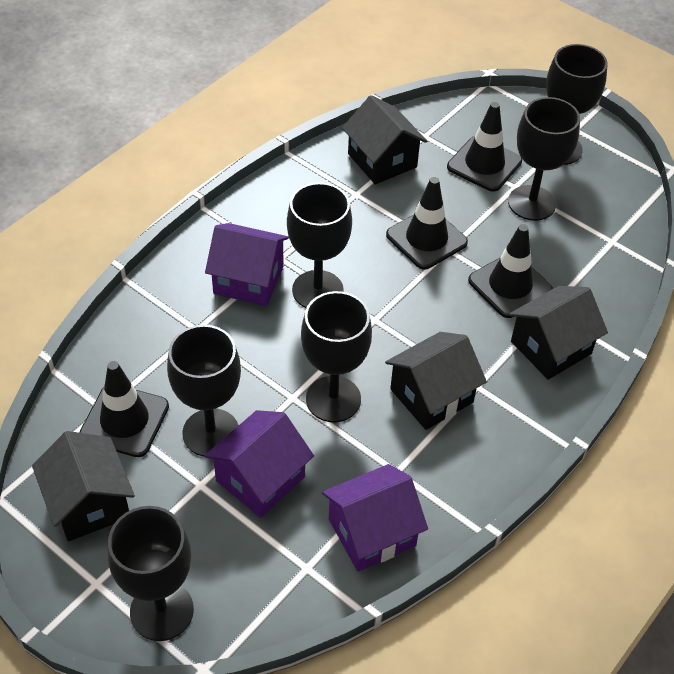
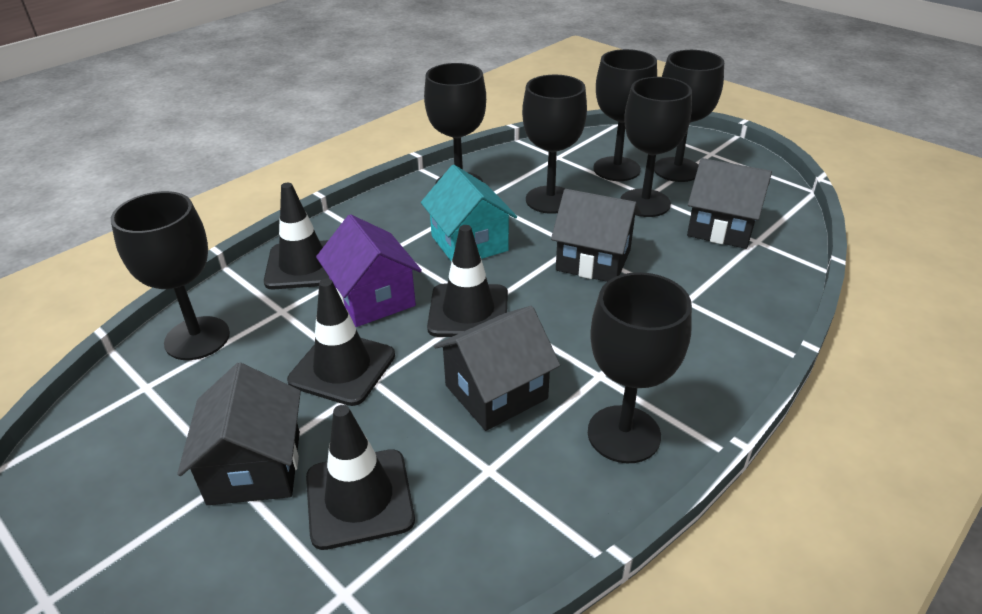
black goblet: 6 -> 7
purple house: 3 -> 1
turquoise house: 0 -> 1

